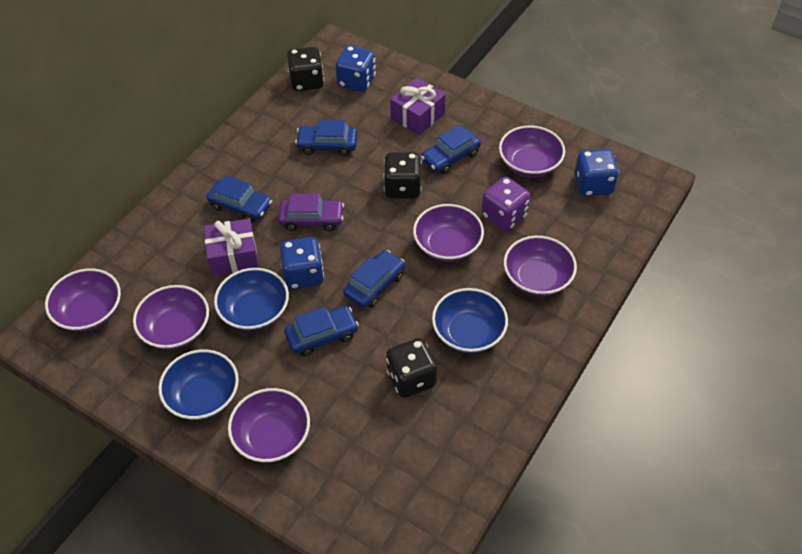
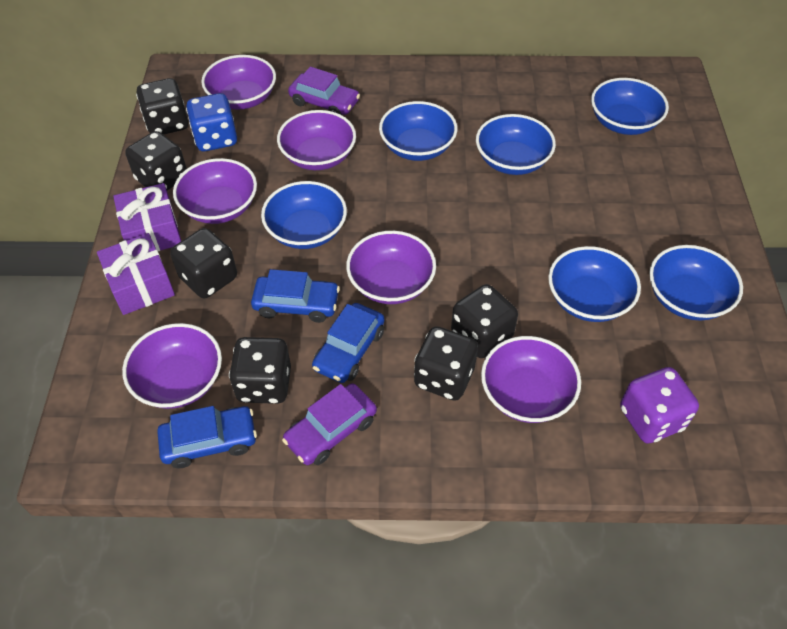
black dice: 3 -> 6
blue bowl: 3 -> 6
blue car: 5 -> 3
blue dice: 3 -> 1
purple car: 1 -> 2

